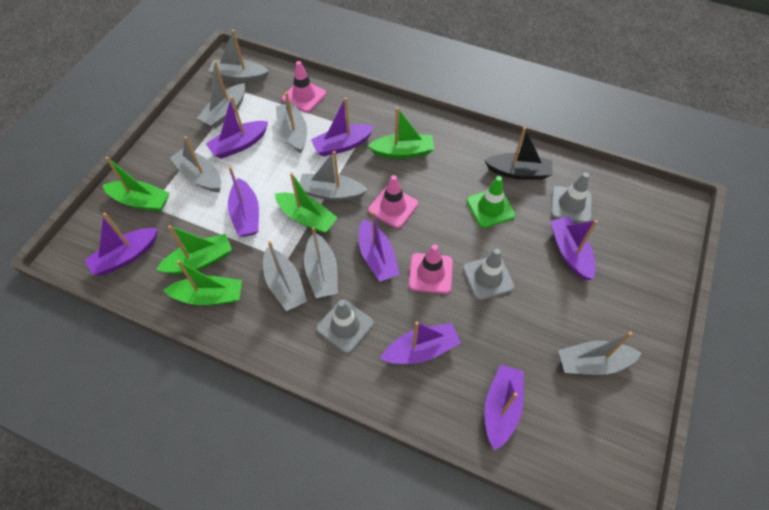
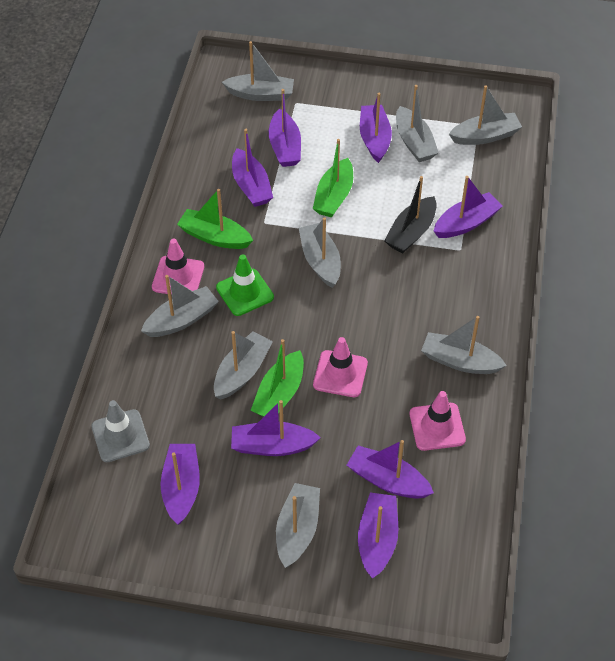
green boat: 5 -> 3
grey traffic cone: 3 -> 1

